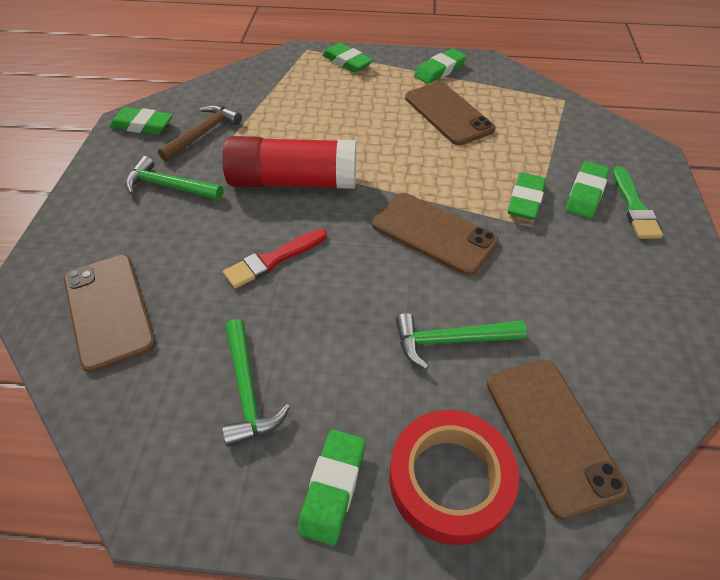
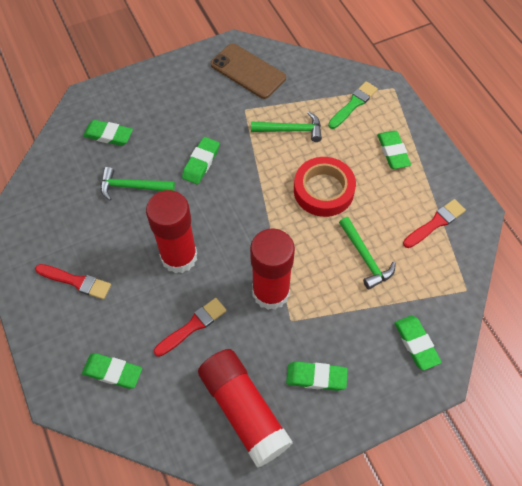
brown hammer: 1 -> 0
brown phone: 4 -> 1
red brush: 1 -> 3
red glue stick: 1 -> 3

